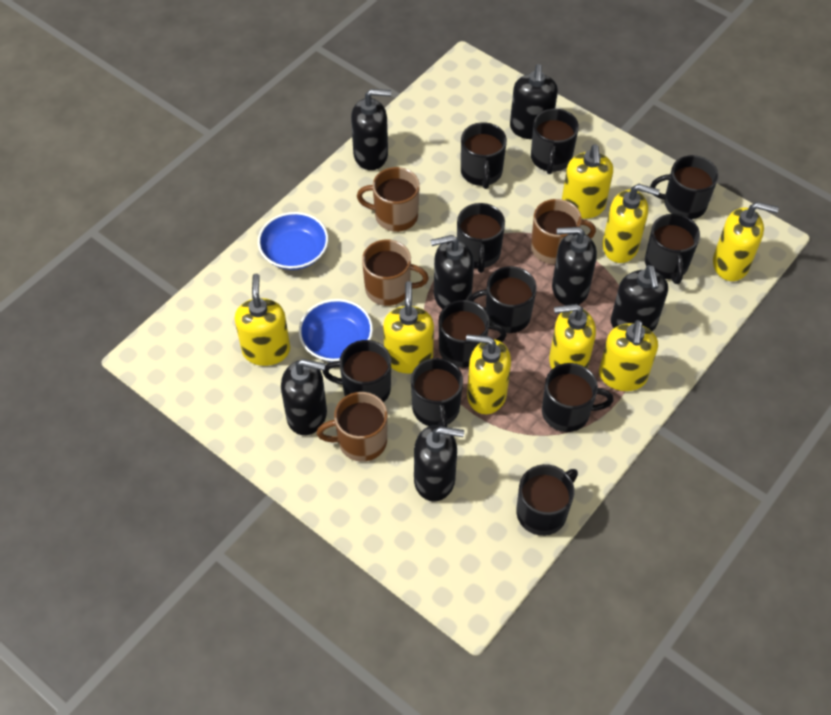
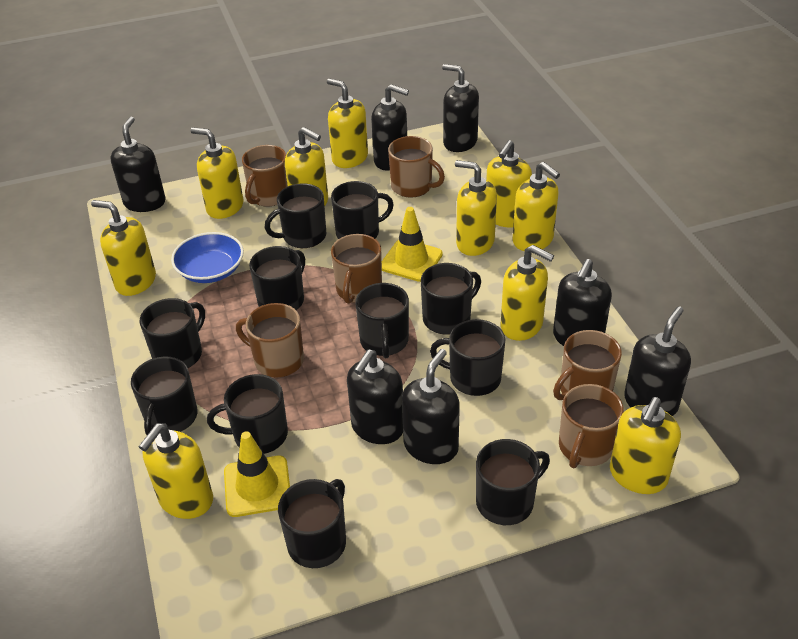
blue bowl: 2 -> 1
brown mug: 4 -> 6
yellow soap dispenser: 8 -> 10
yellow traffic cone: 0 -> 2

